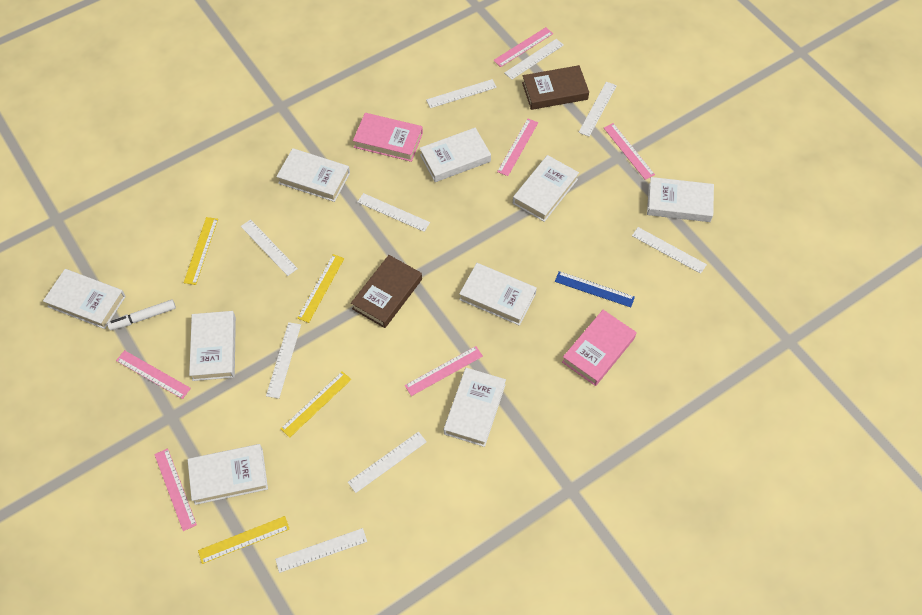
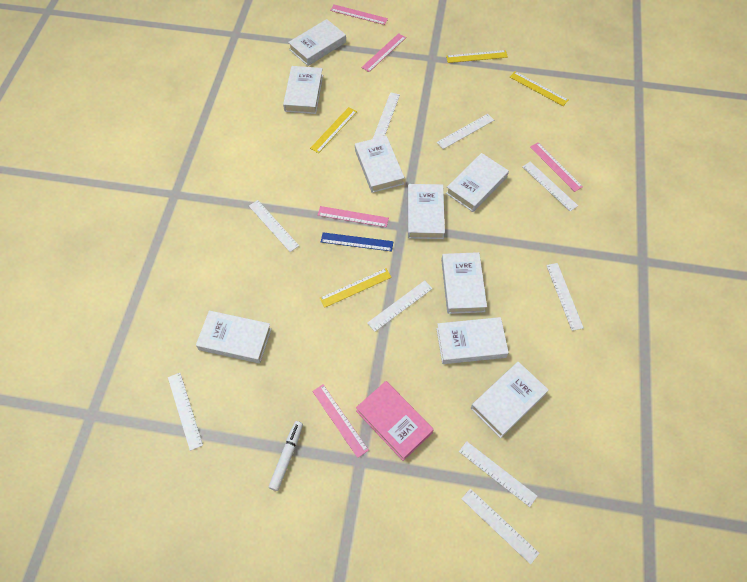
brown book: 2 -> 0
pink book: 2 -> 1
pink ruler: 6 -> 5

